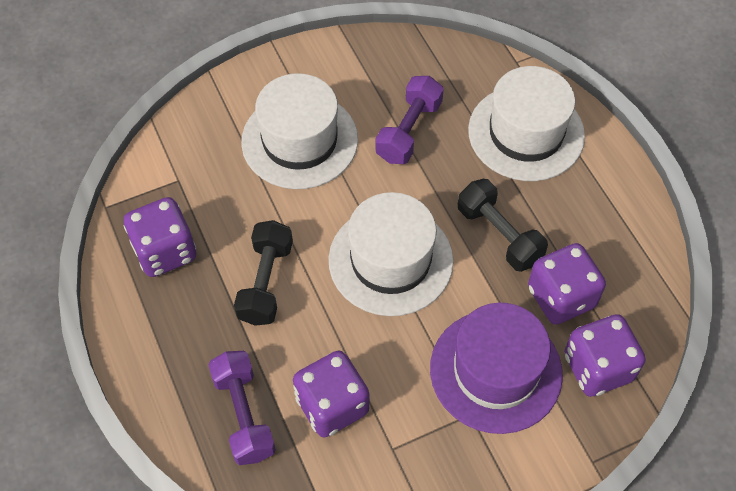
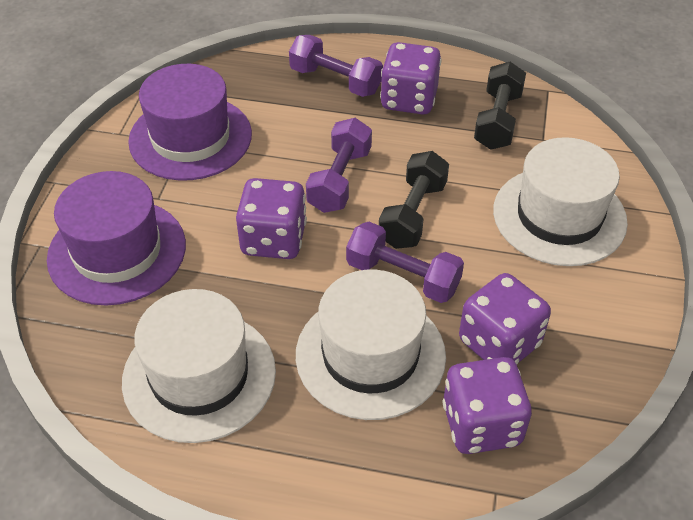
purple dumbbell: 2 -> 3
purple hat: 1 -> 2

